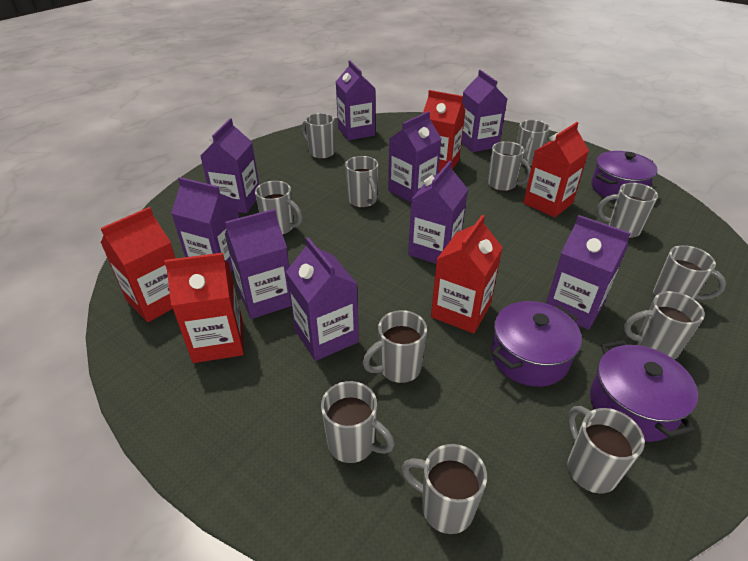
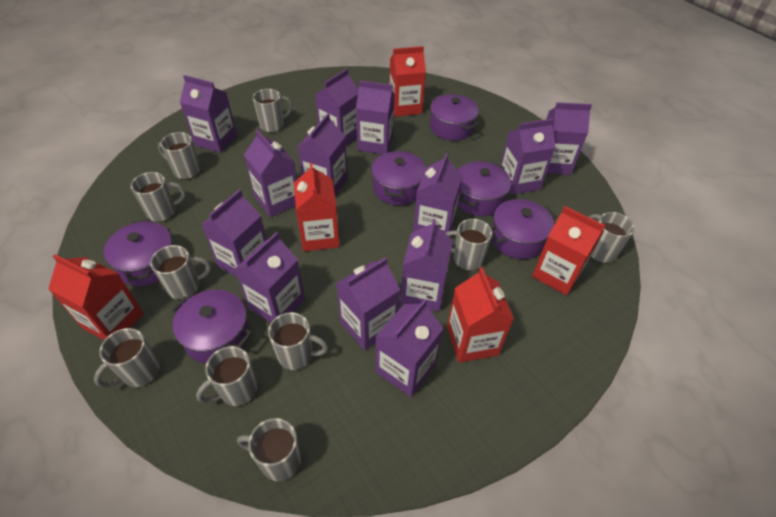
grey mug: 12 -> 10
purple carton: 9 -> 13
purple pot: 3 -> 6

